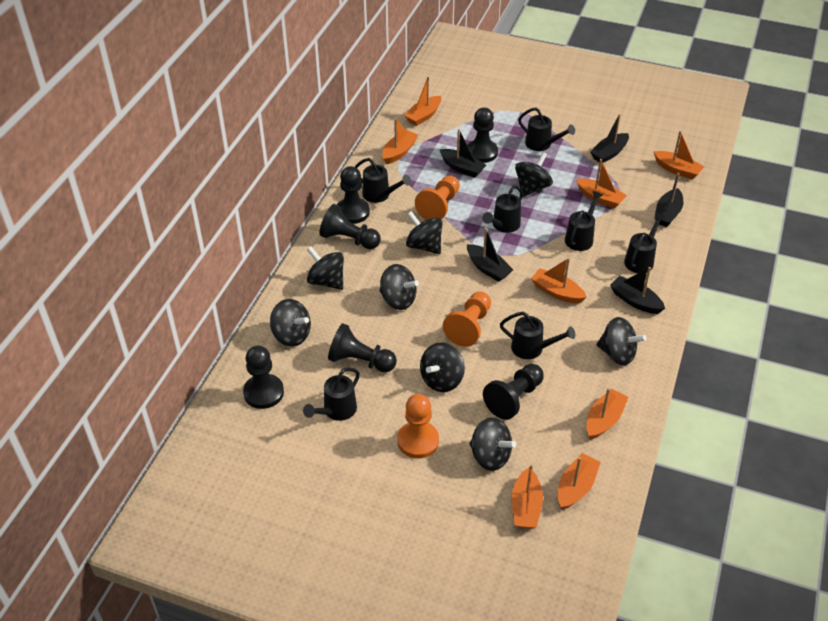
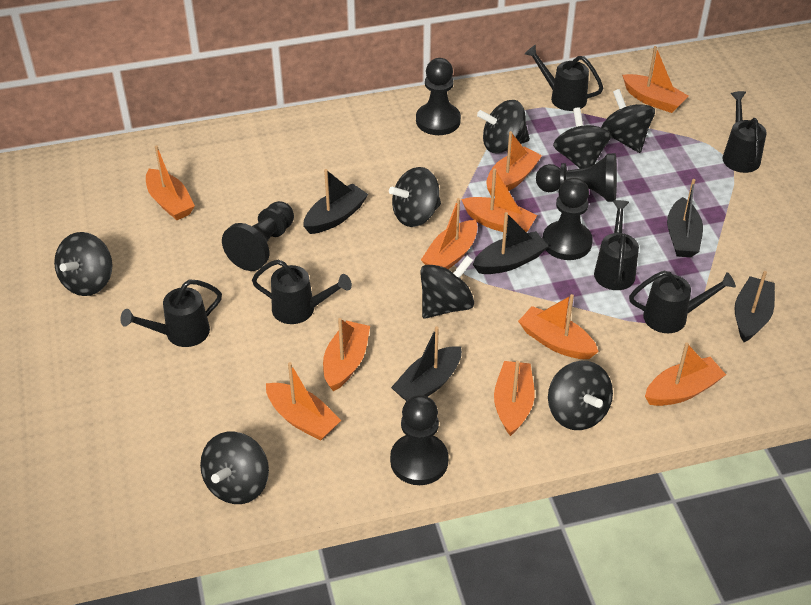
black pawn: 6 -> 5
black watering can: 7 -> 6
orange boat: 8 -> 10
orange pawn: 3 -> 0

